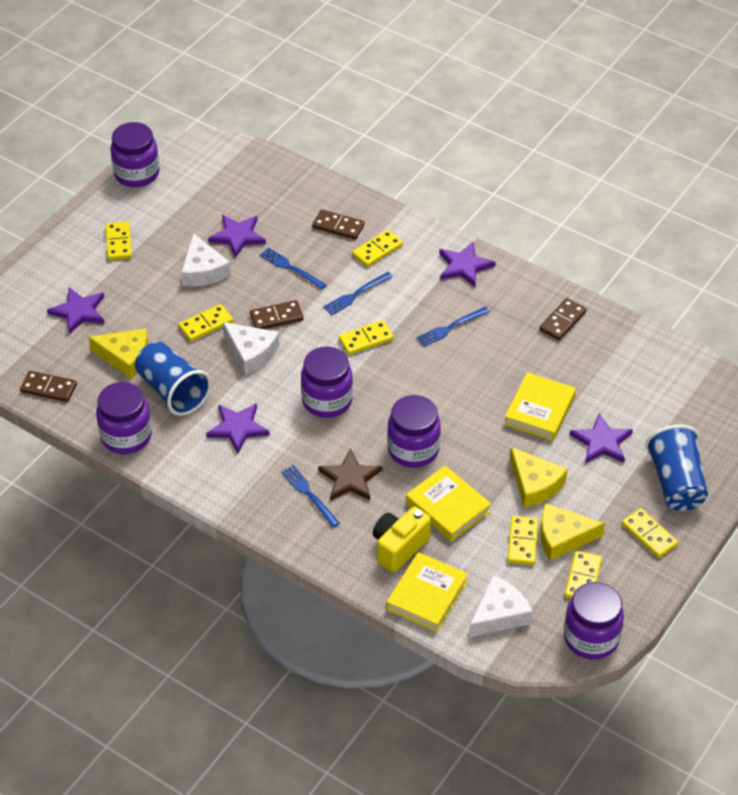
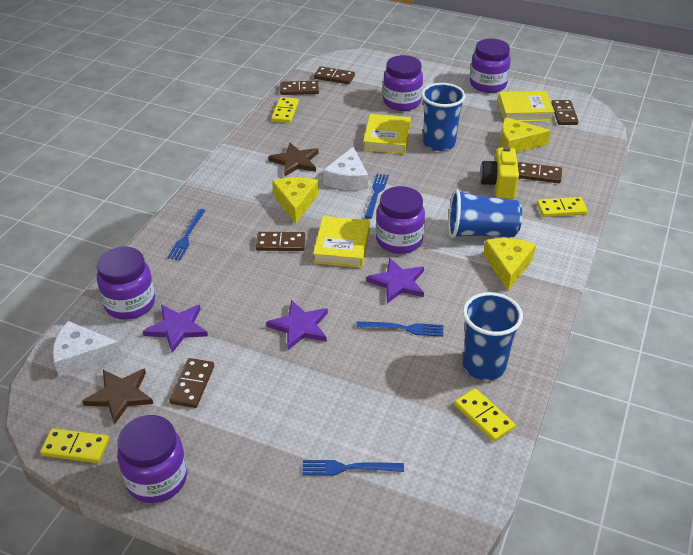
blue cup: 2 -> 3
brown domino: 4 -> 6
brown star: 1 -> 2
purple star: 5 -> 3
white cheese: 3 -> 2
yellow domino: 7 -> 4

